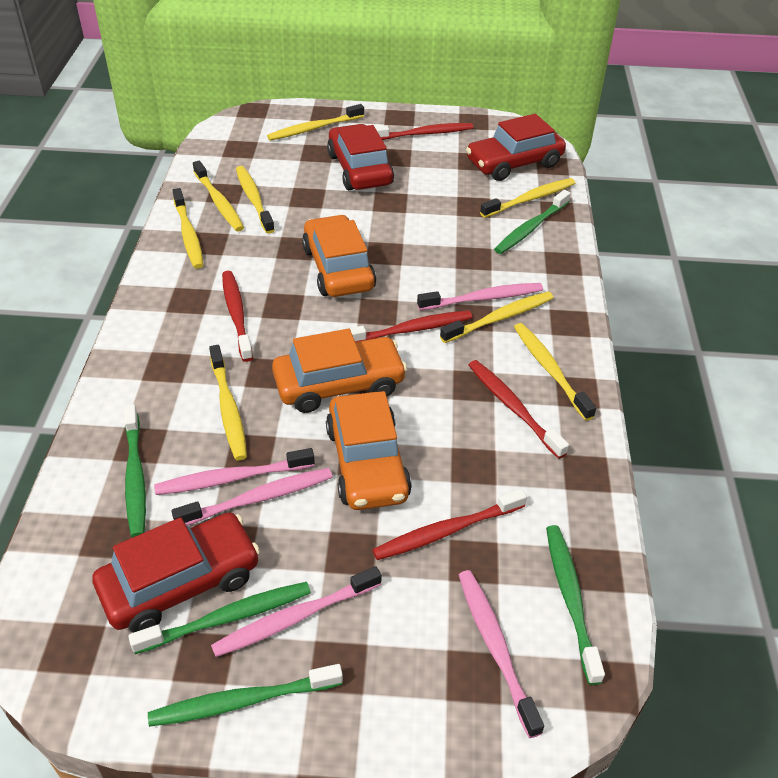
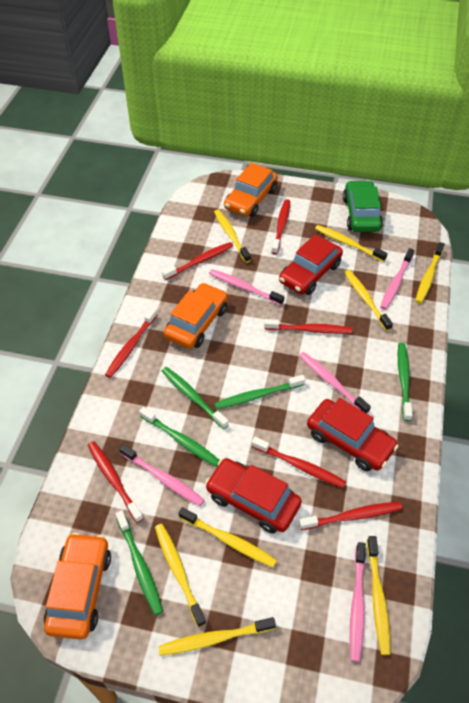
green car: 0 -> 1
red toothbrush: 5 -> 7

